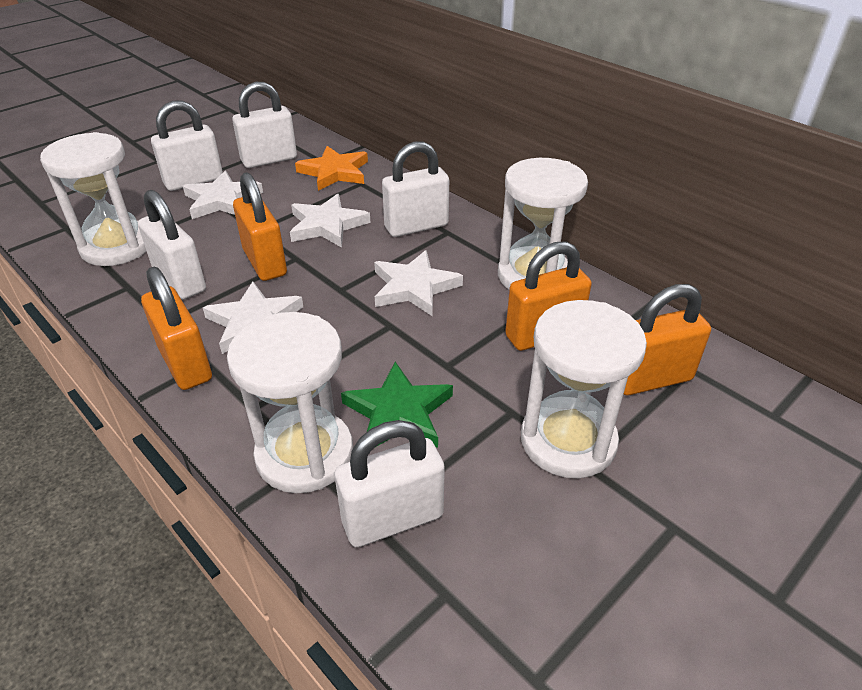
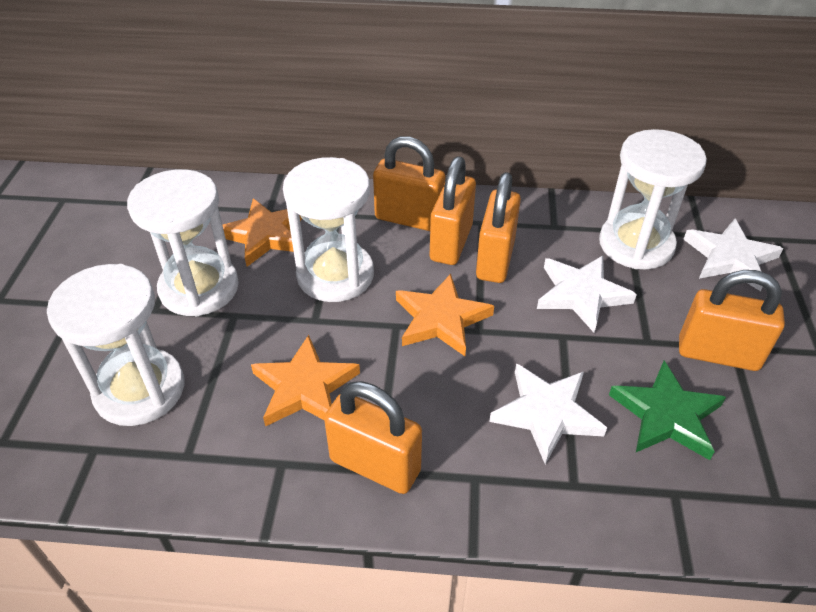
orange padlock: 4 -> 5
orange star: 1 -> 3
white padlock: 5 -> 0
white star: 4 -> 3

